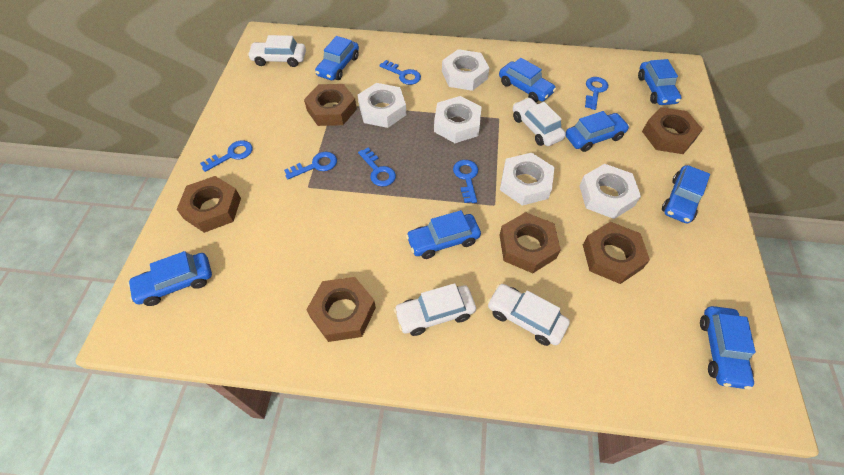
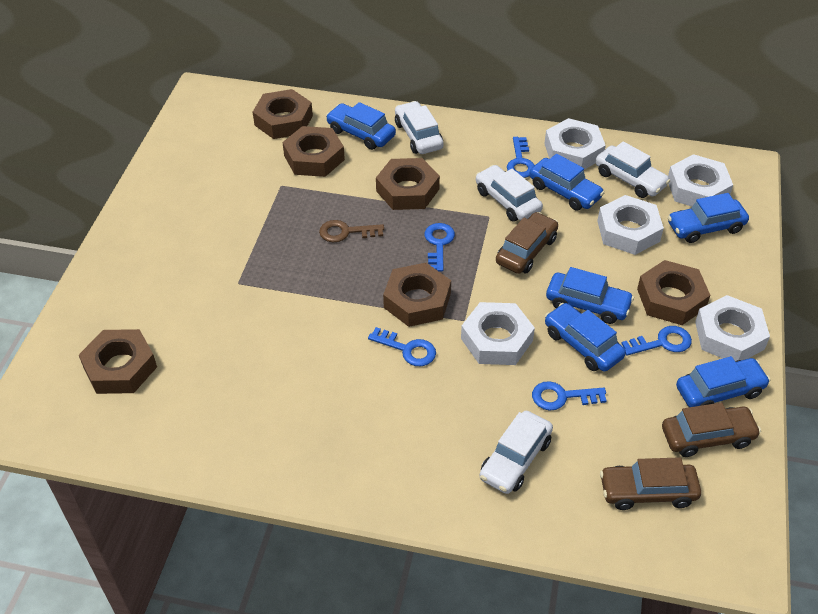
blue car: 8 -> 6
blue key: 6 -> 5
brown car: 0 -> 3
brown key: 0 -> 1

